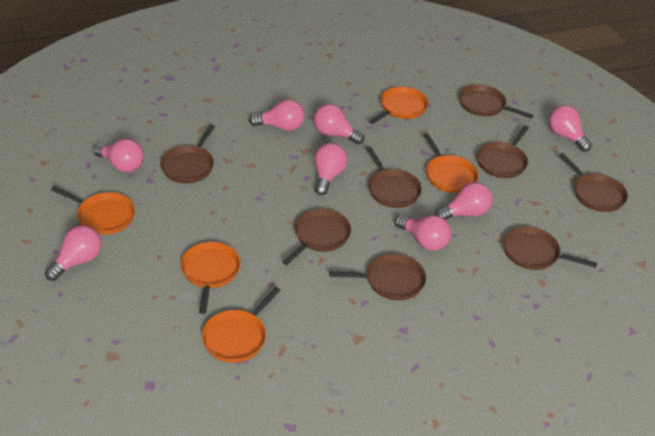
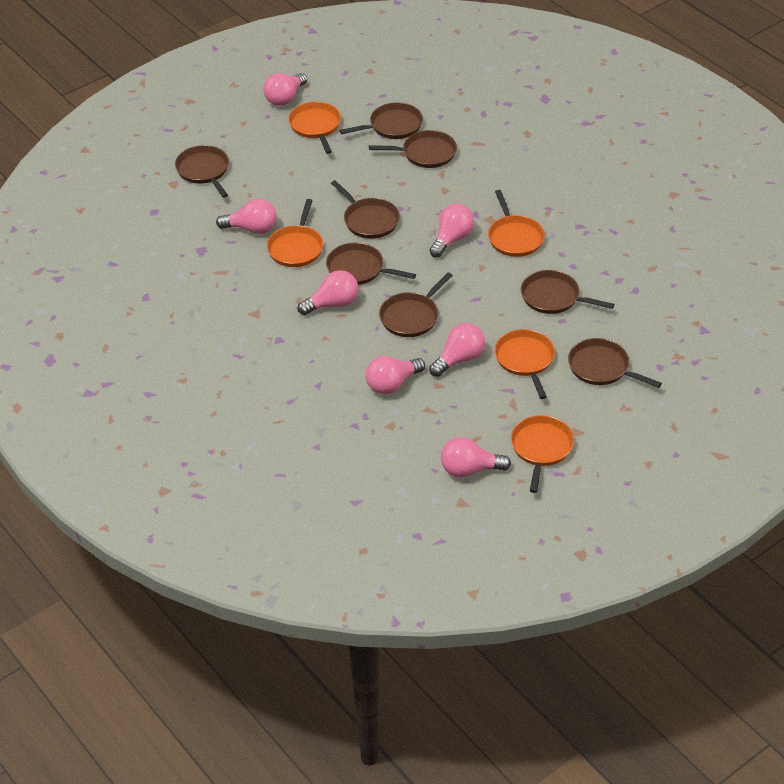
pink light bulb: 8 -> 7

